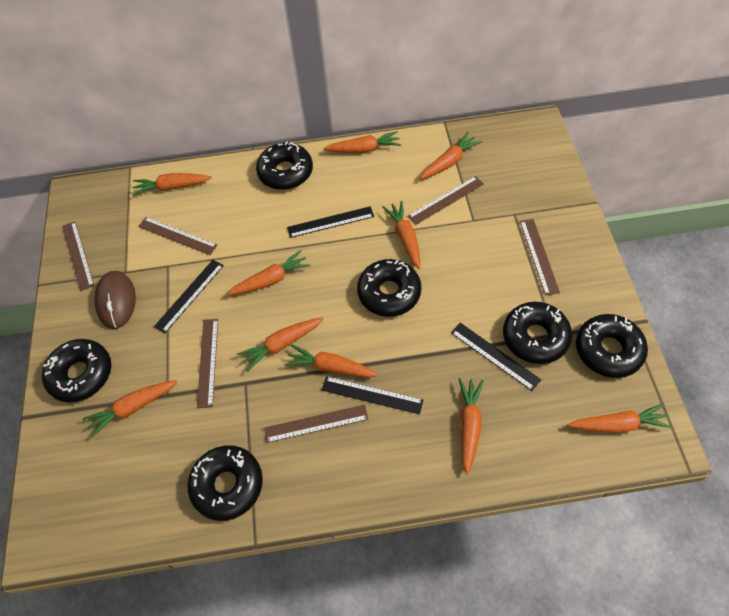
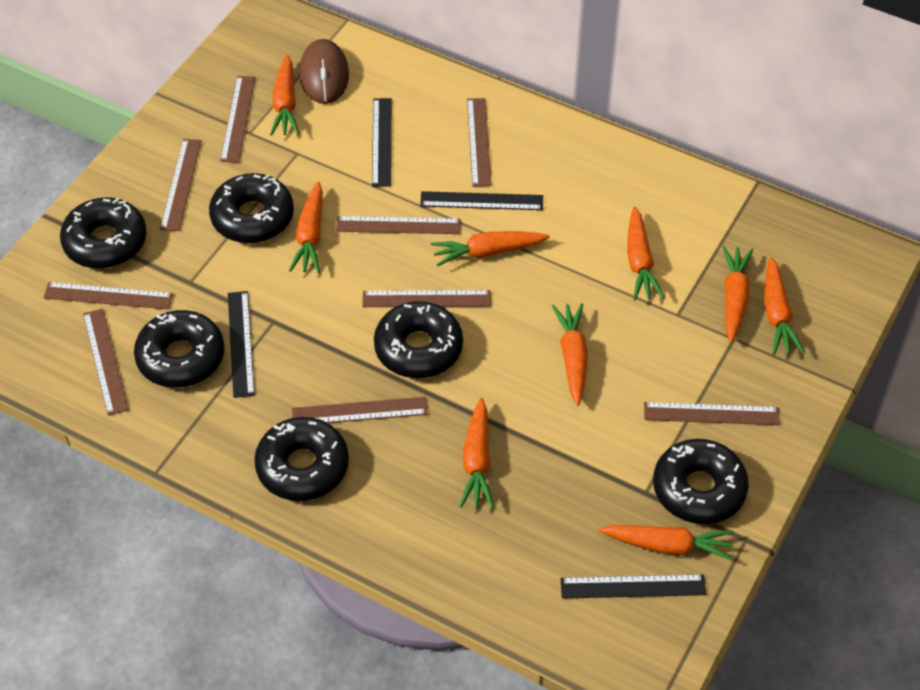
brown ruler: 6 -> 9
orange carrot: 10 -> 9

